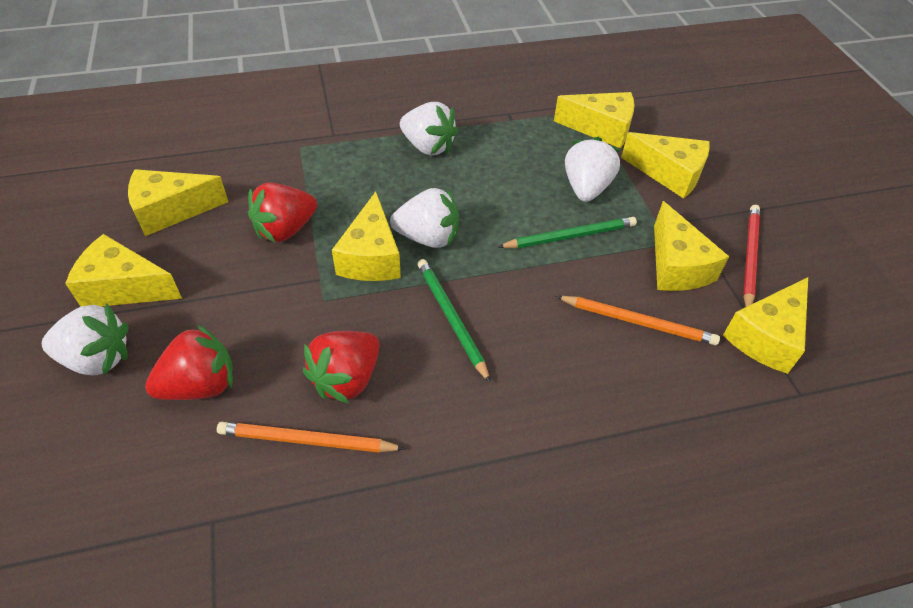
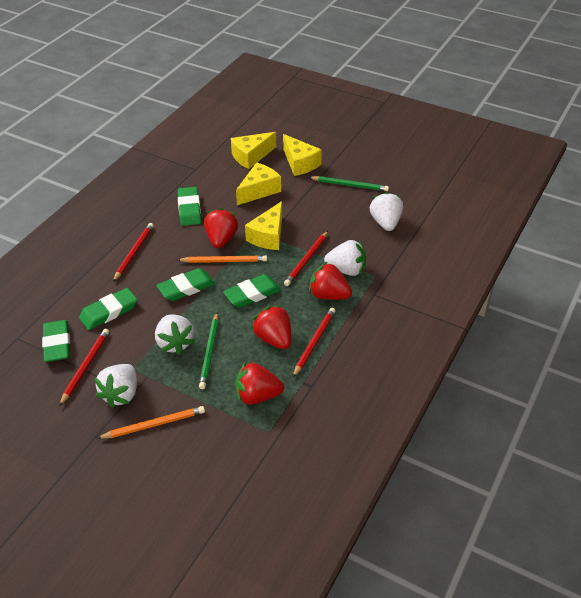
green eraser: 0 -> 5
red pencil: 1 -> 4
red strawberry: 3 -> 4
yellow cheese: 7 -> 4

